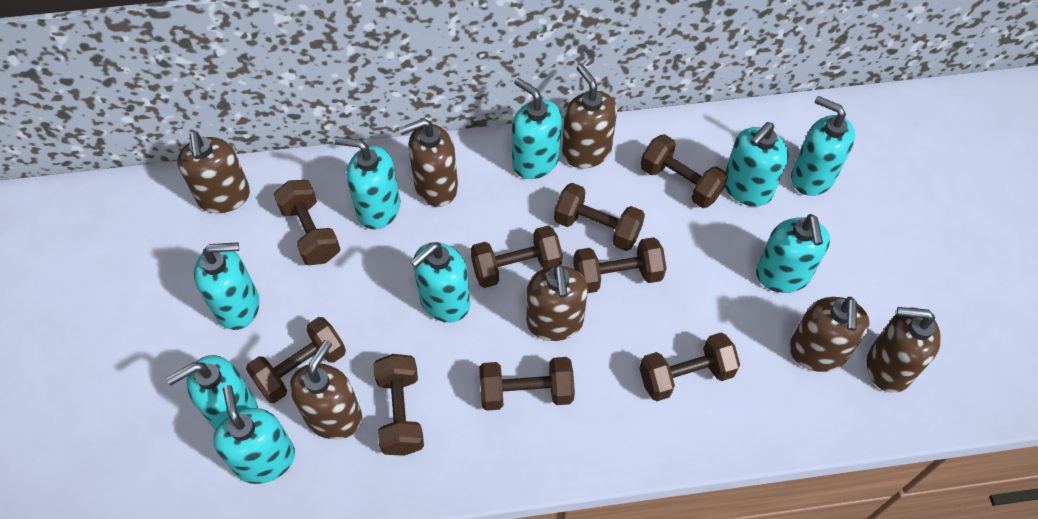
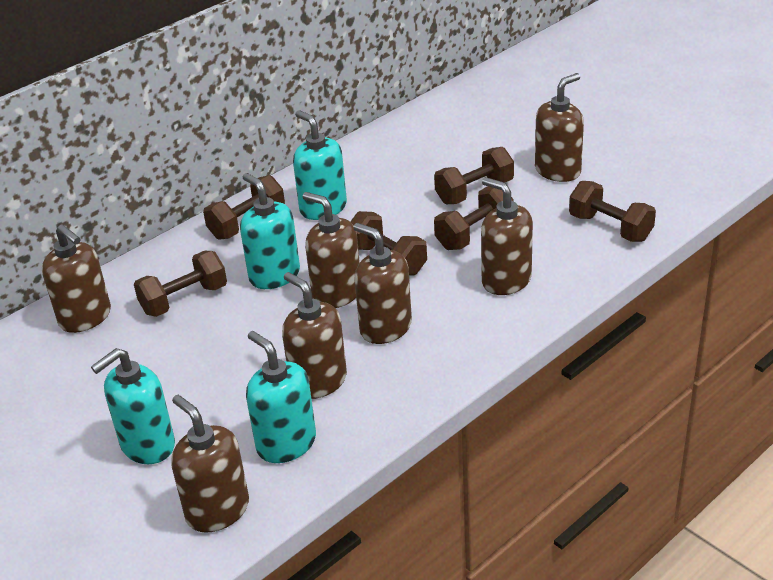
brown dumbbell: 9 -> 6
turquoise soap dispenser: 9 -> 4

